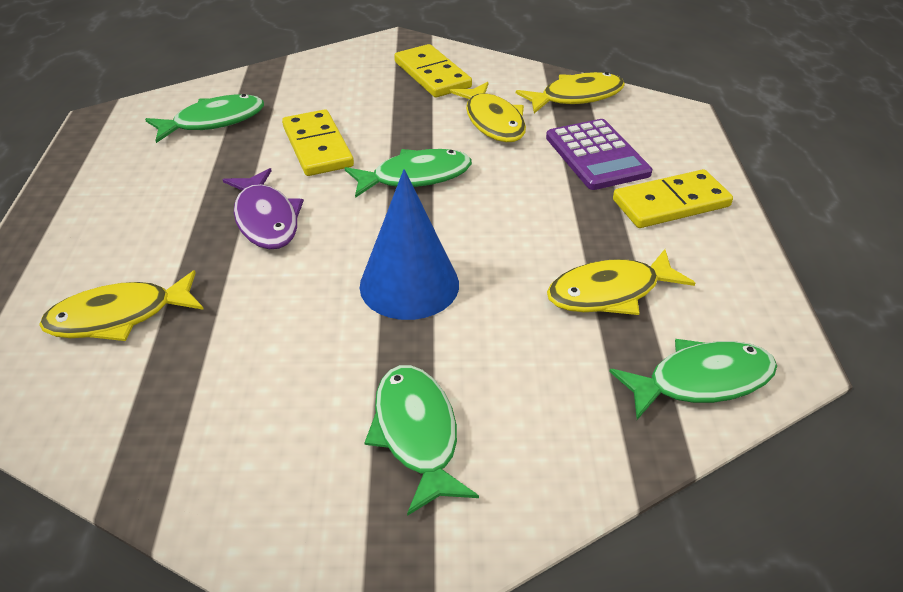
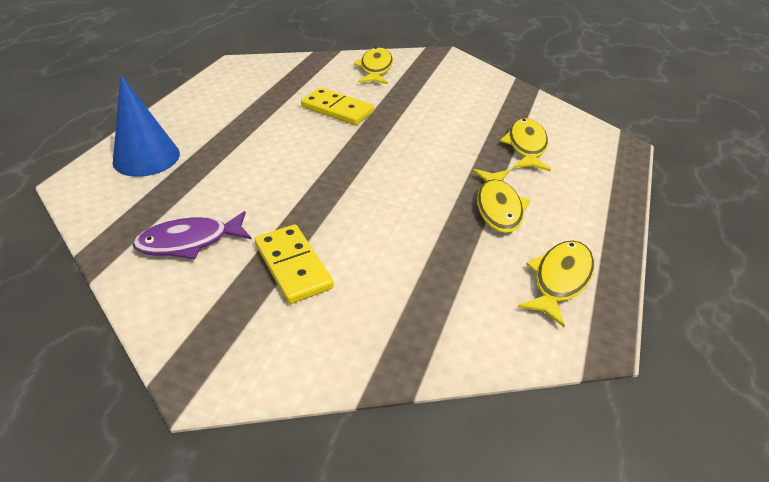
green fish: 4 -> 0
purple calculator: 1 -> 0
yellow domino: 3 -> 2

